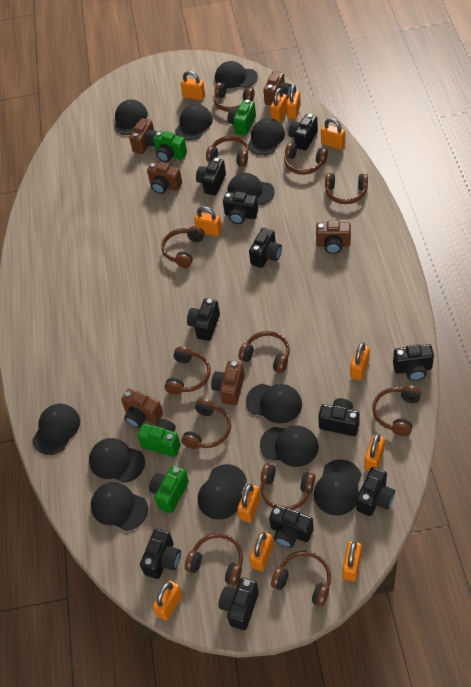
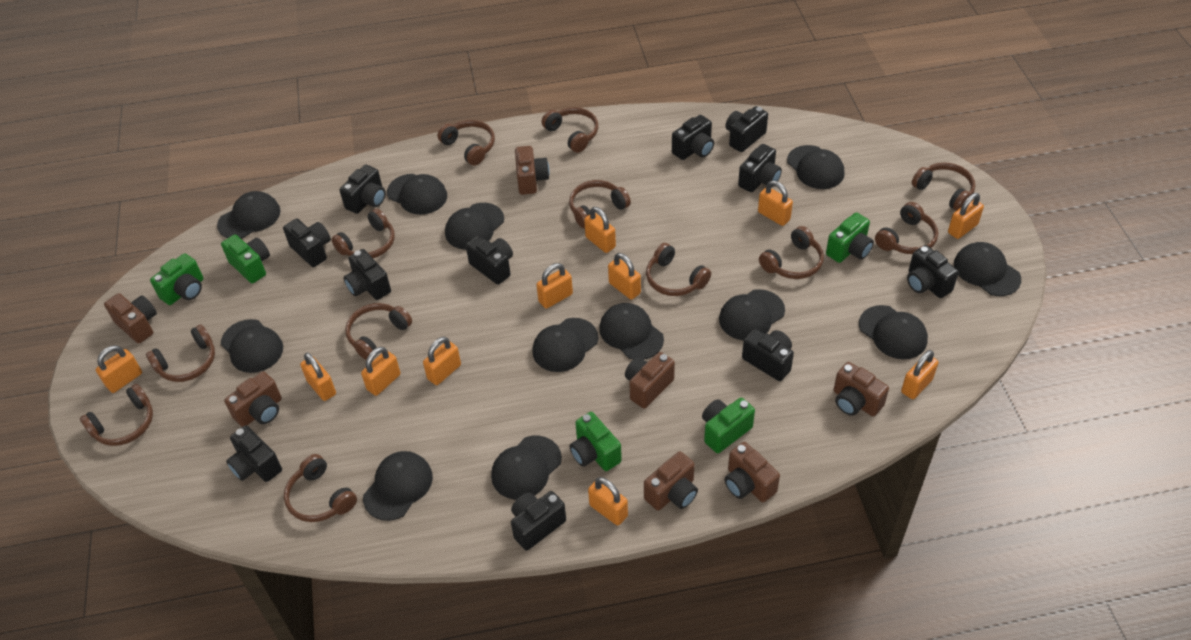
brown camera: 6 -> 7
green camera: 4 -> 5

